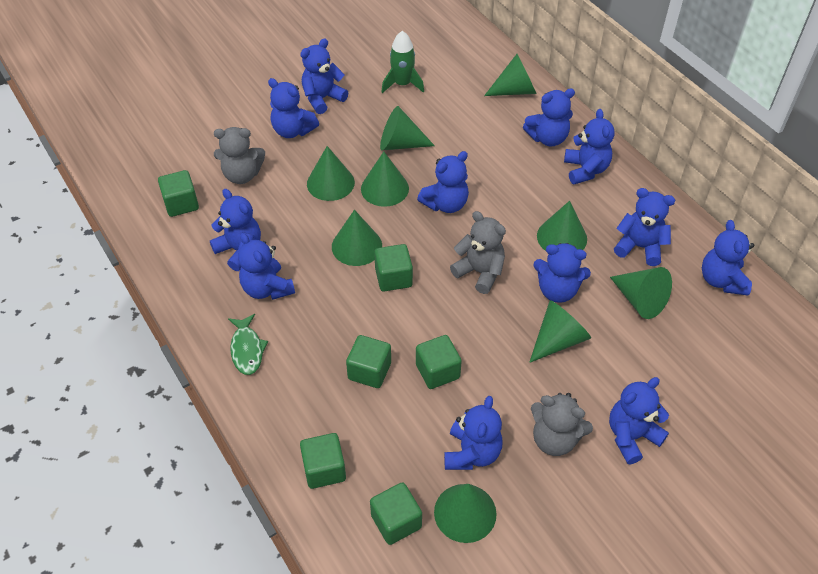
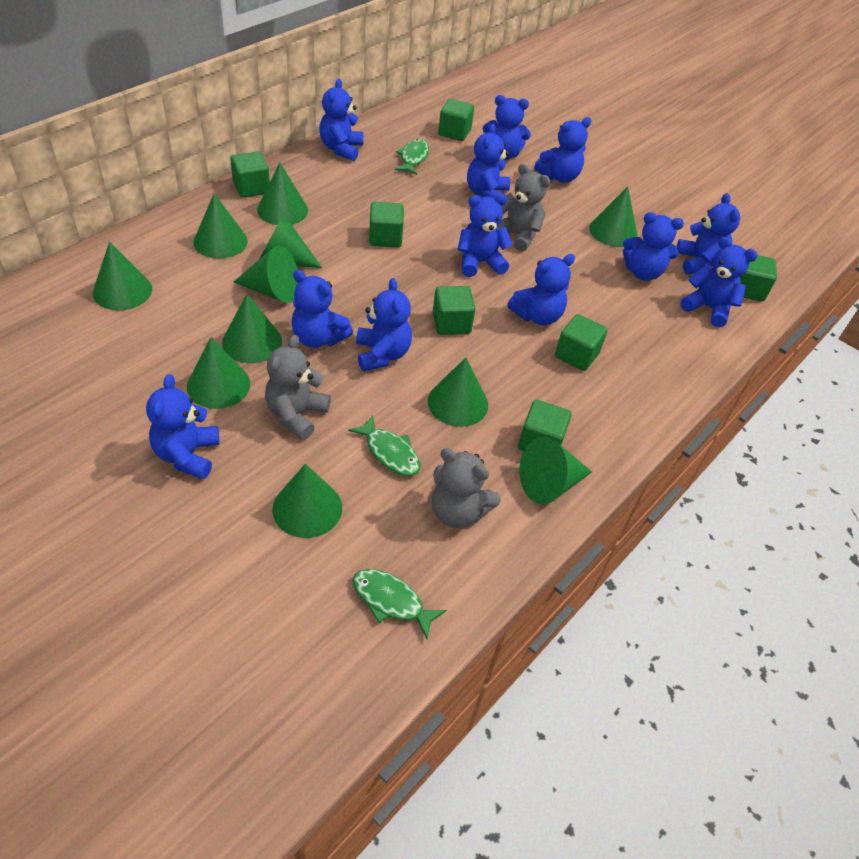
green cone: 9 -> 11
green cube: 6 -> 7
green fish: 1 -> 3
green rocket: 1 -> 0

